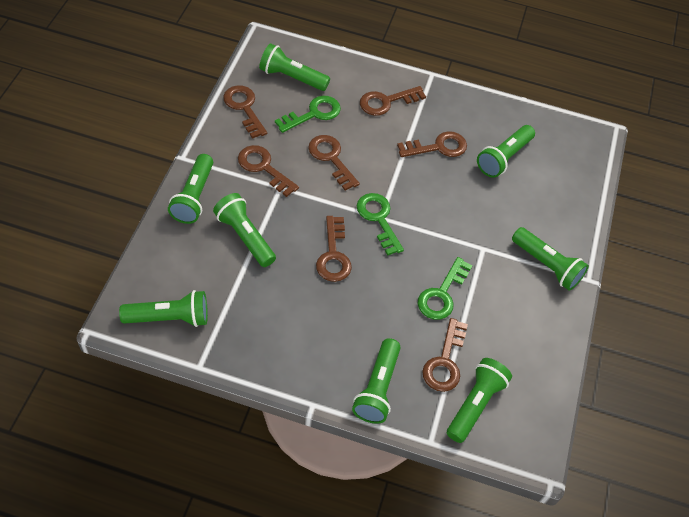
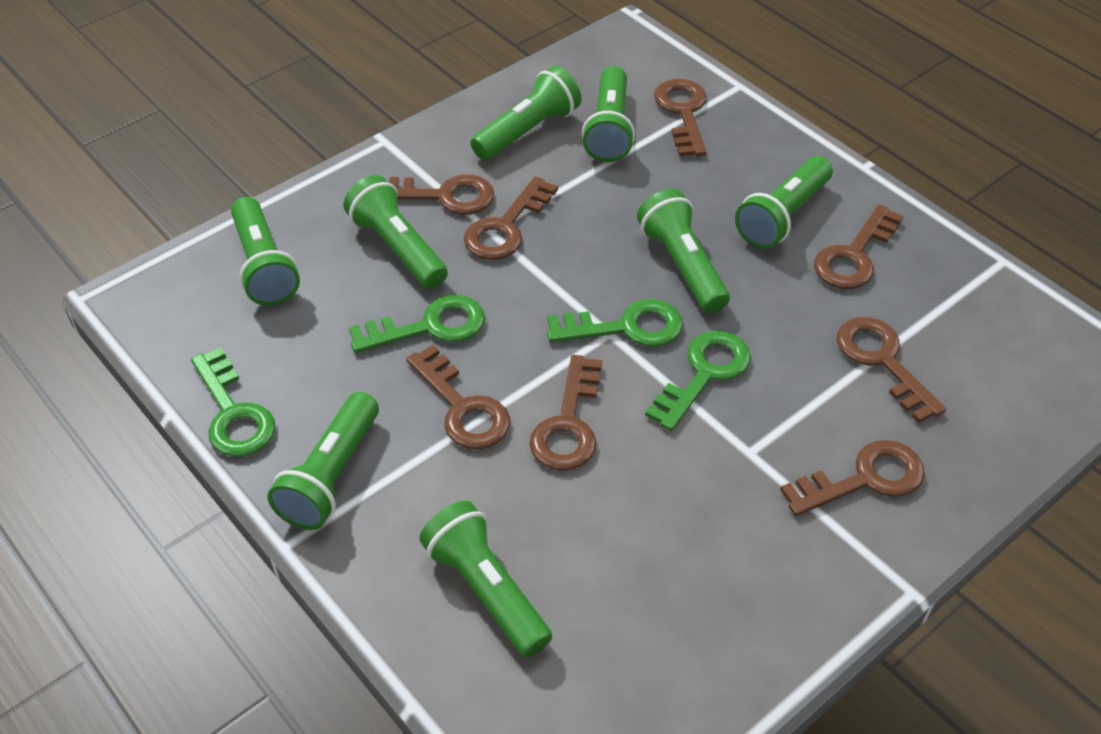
brown key: 7 -> 8
green key: 3 -> 4

